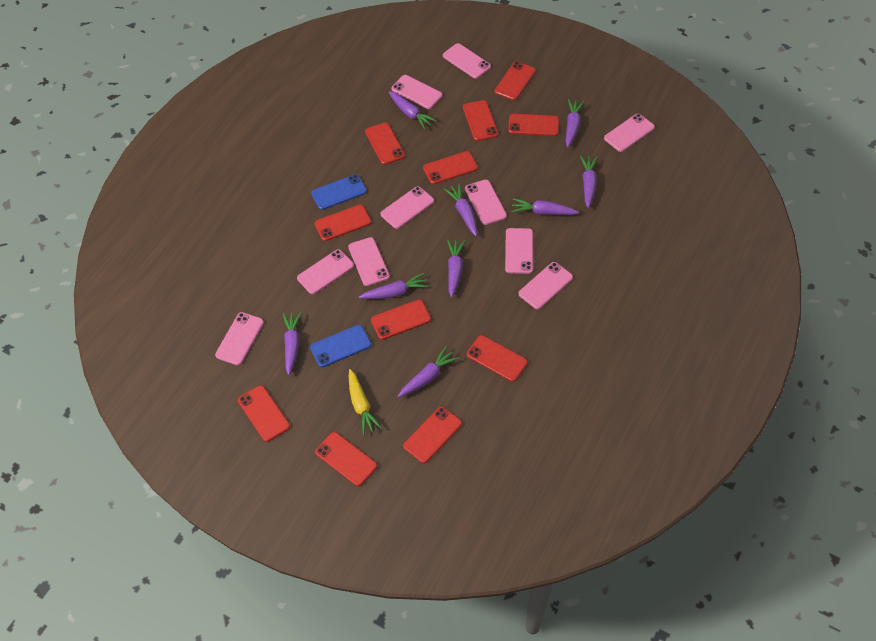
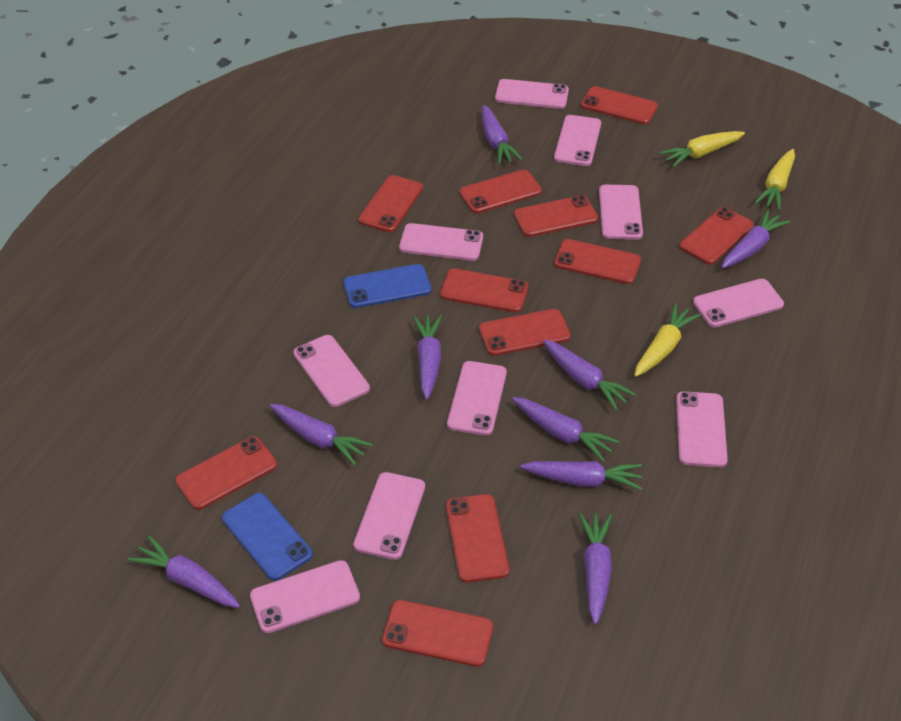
yellow carrot: 1 -> 3

